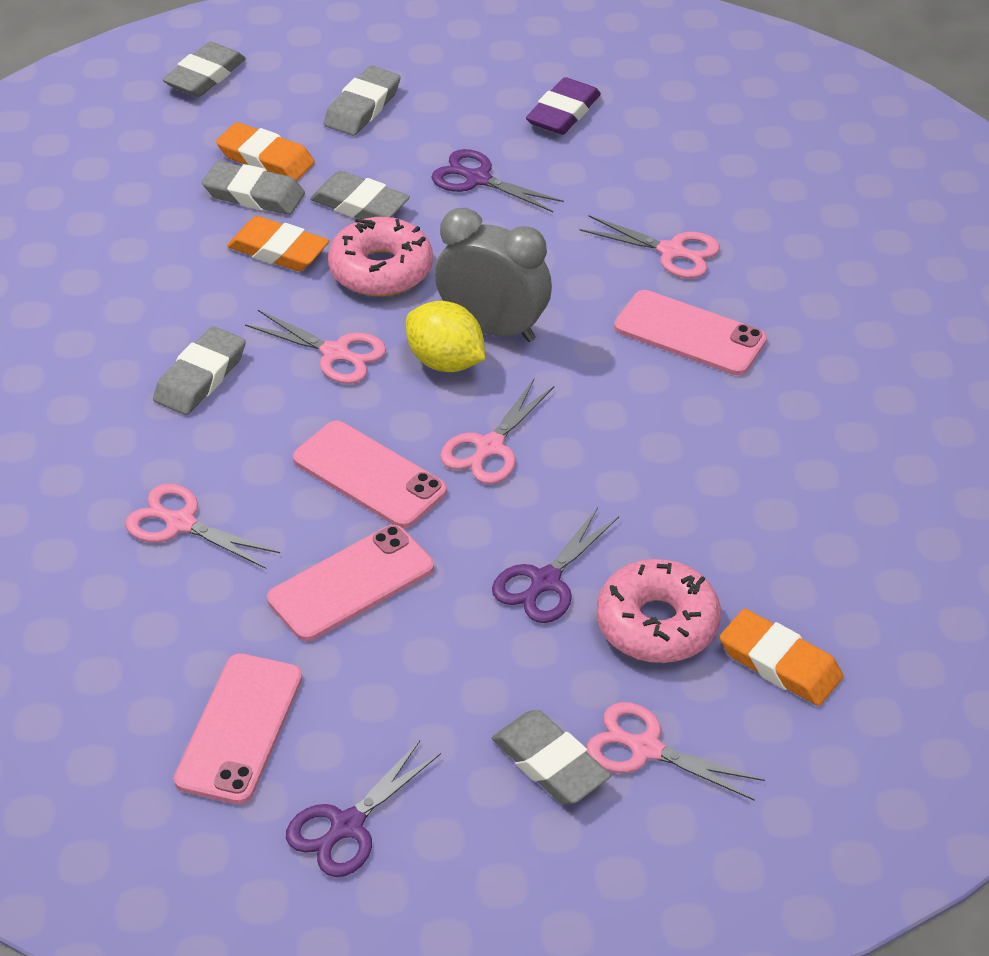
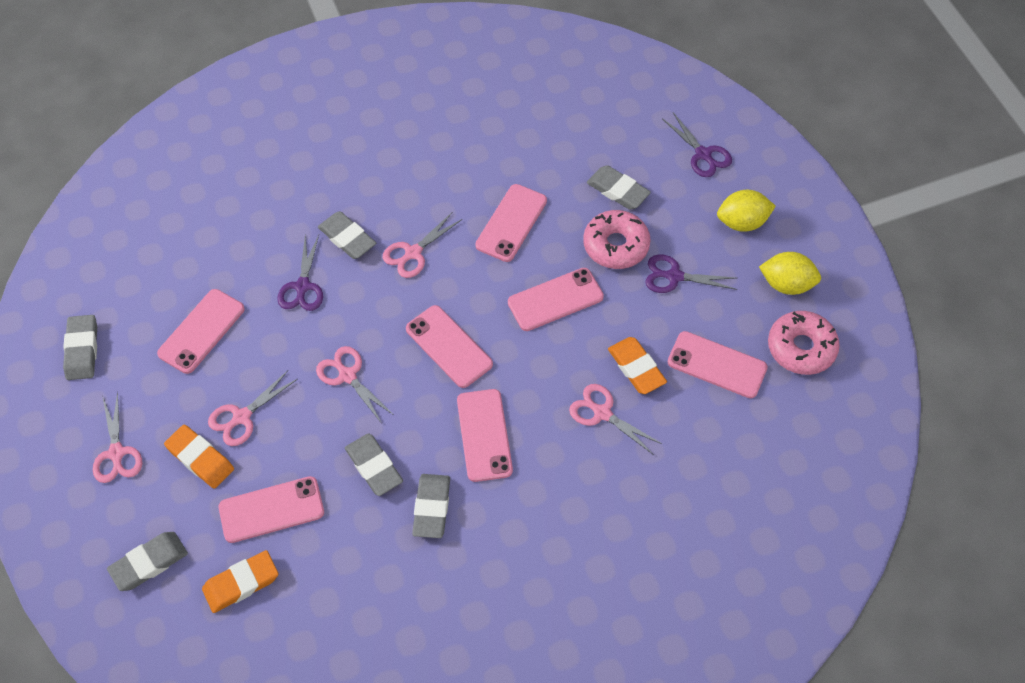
grey clock: 1 -> 0
pink phone: 4 -> 7
purple eraser: 1 -> 0
yellow lemon: 1 -> 2

